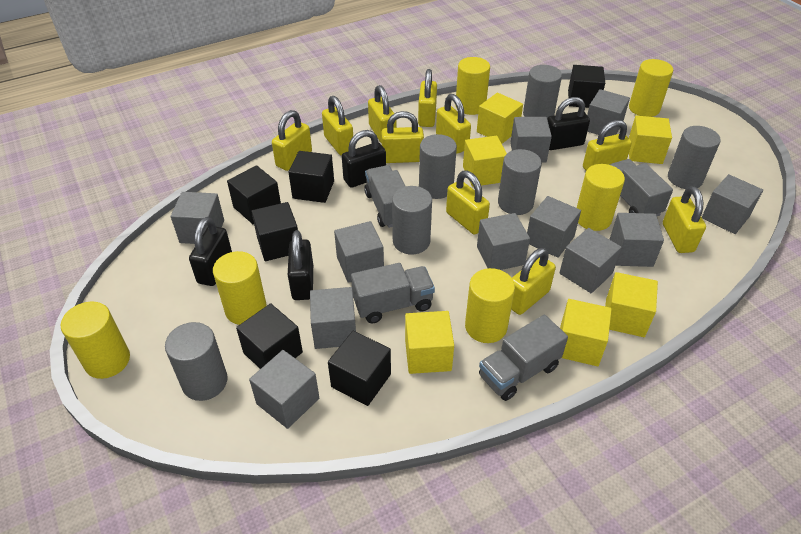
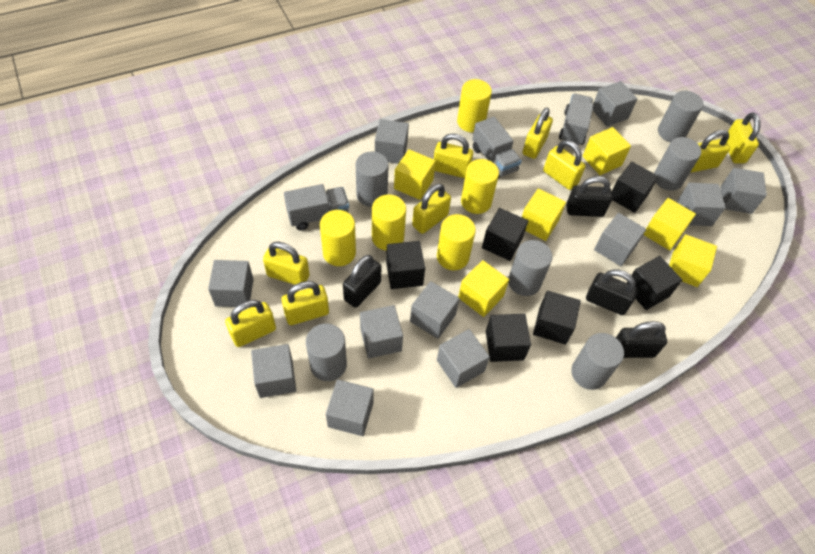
grey truck: 4 -> 3
yellow cylinder: 6 -> 5
yellow padlock: 10 -> 9

